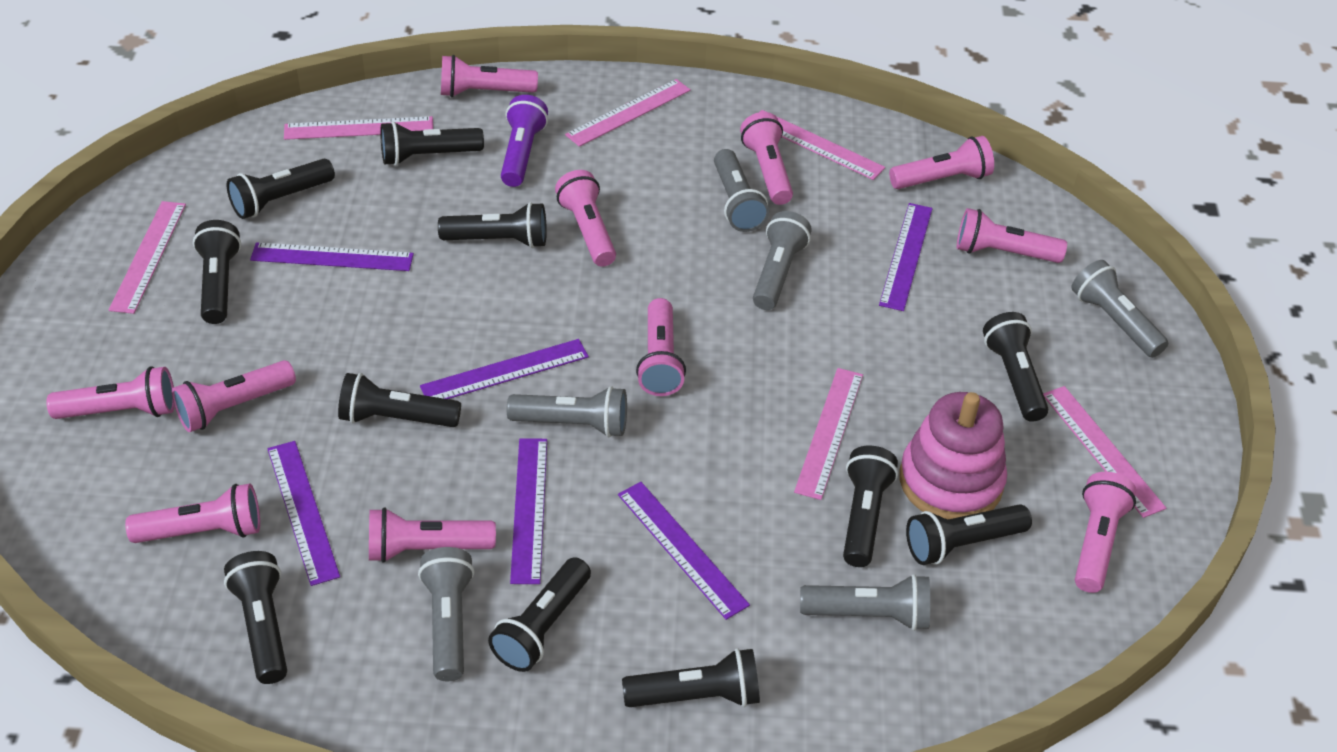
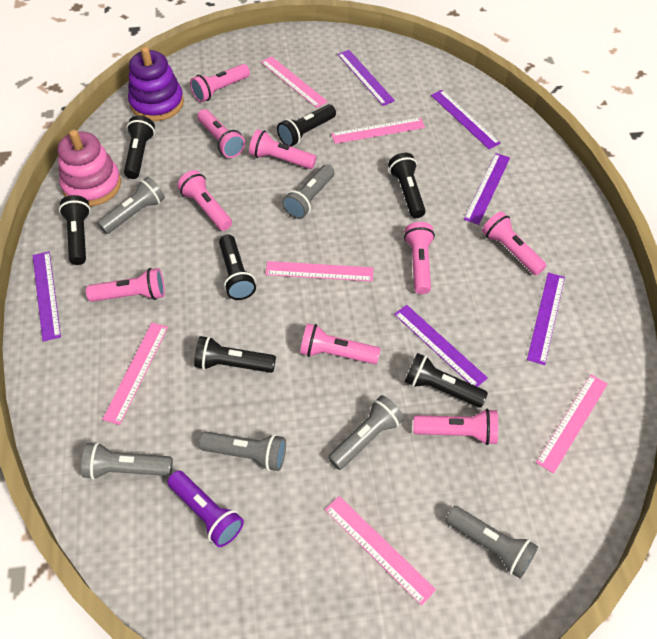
black flashlight: 11 -> 7
pink flashlight: 11 -> 9
purple stacking toy: 0 -> 1

